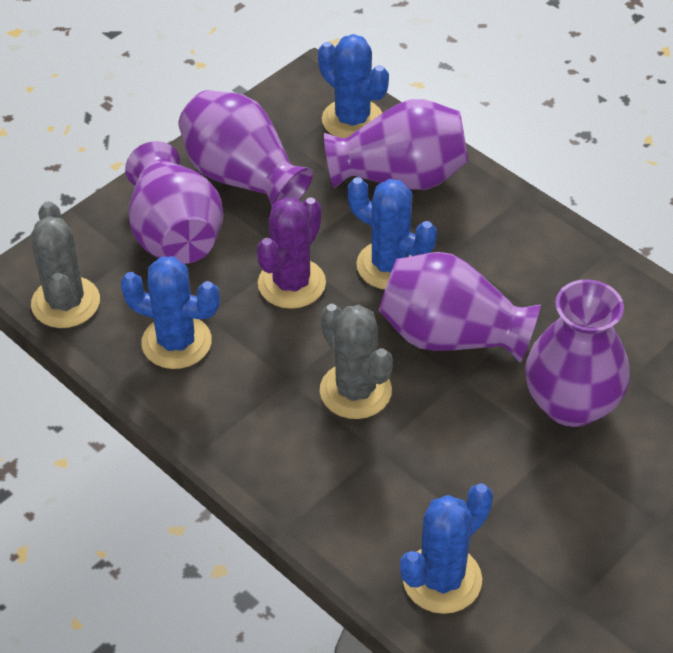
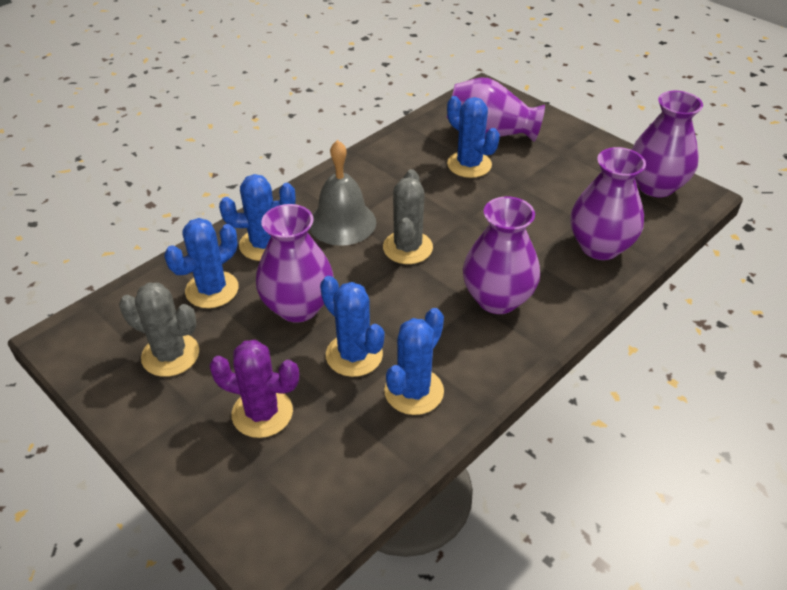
blue cactus: 4 -> 5
grey bell: 0 -> 1

